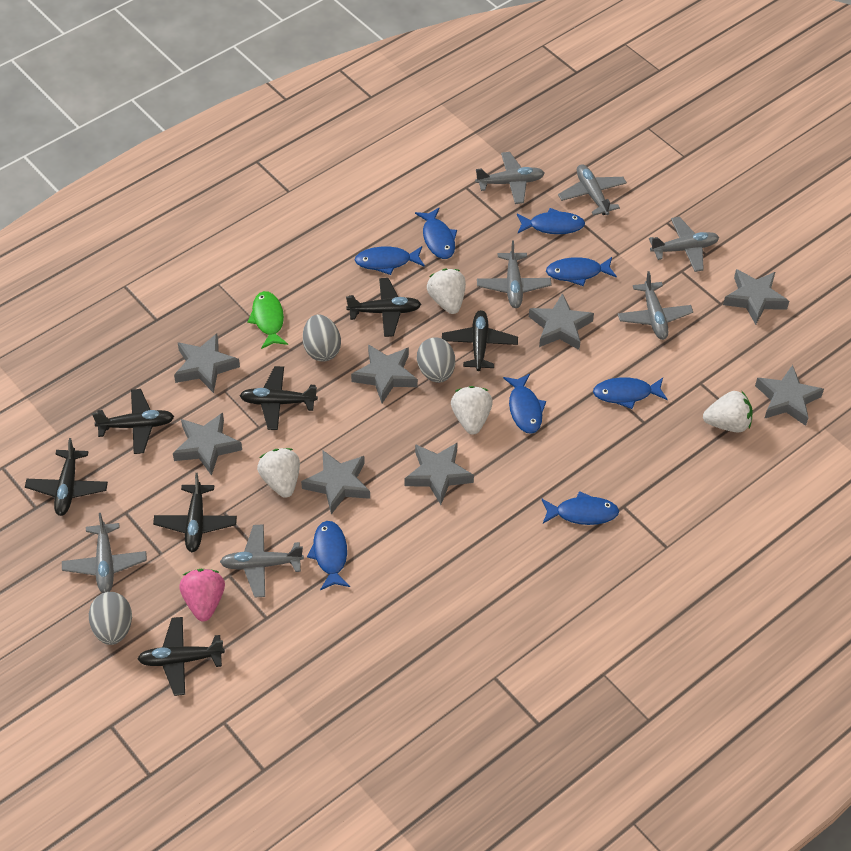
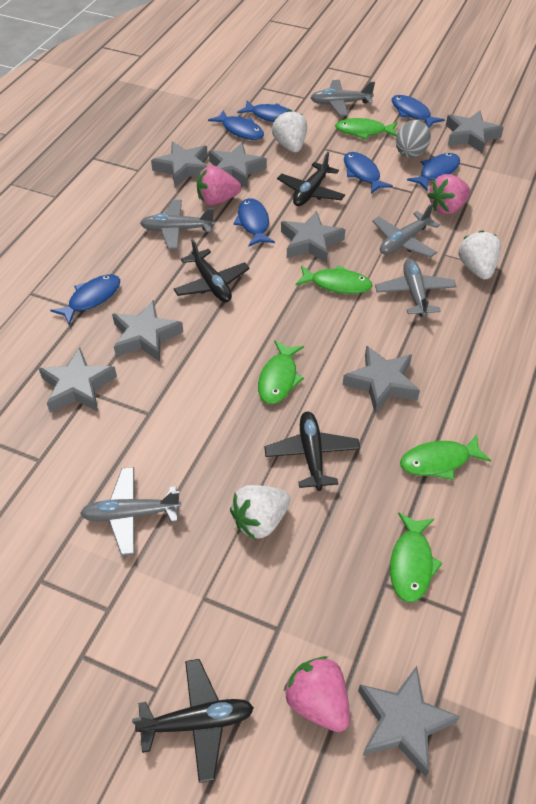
black plane: 7 -> 4
blue fish: 8 -> 7
green fish: 1 -> 5
grey egg: 3 -> 1
grey plane: 7 -> 5
pink strawberry: 1 -> 3
white strawberry: 4 -> 3

